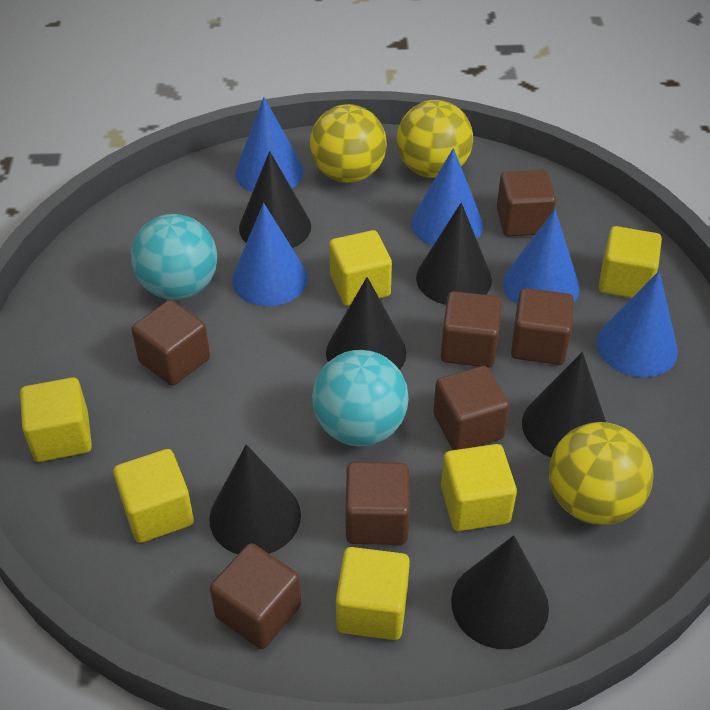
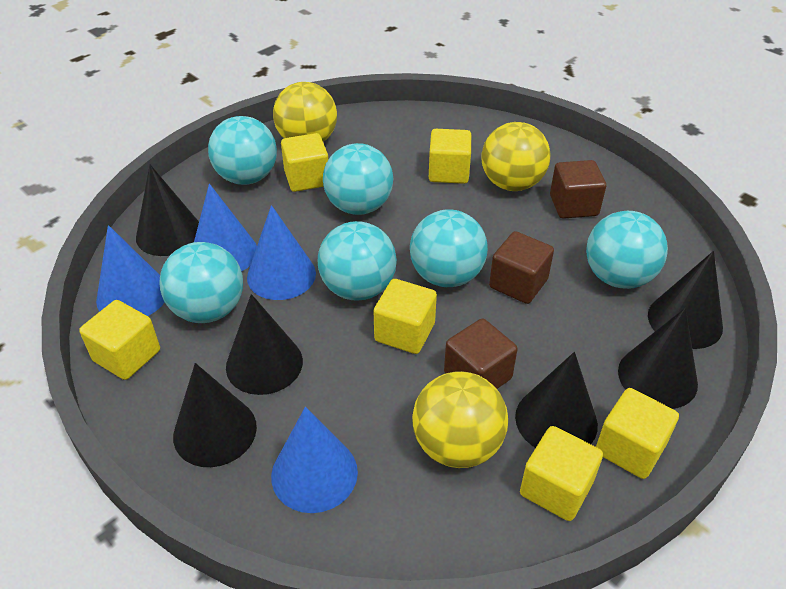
blue cone: 5 -> 4
brown cube: 7 -> 3
turquoise ball: 2 -> 6

